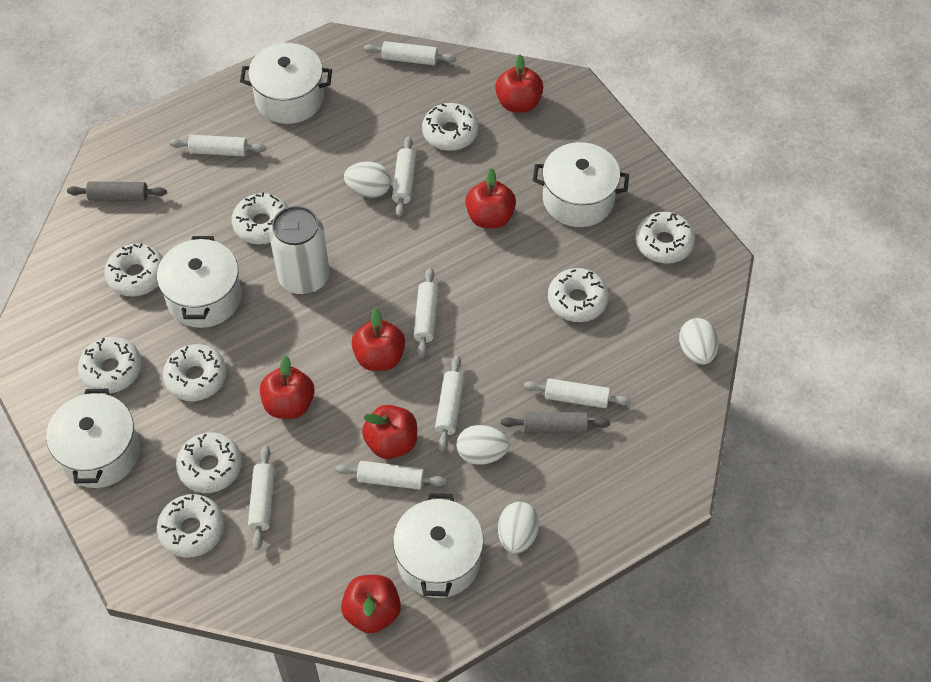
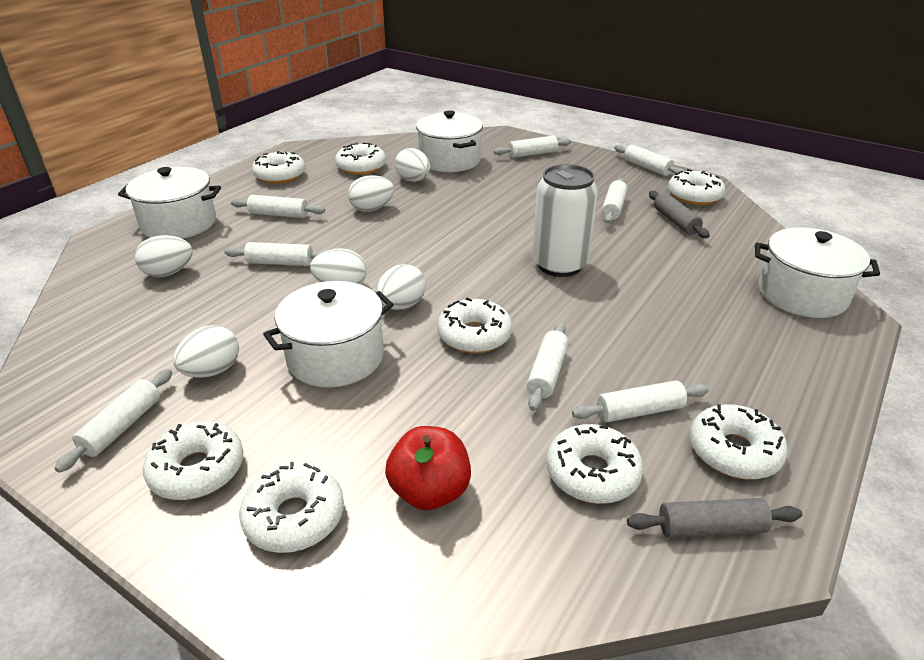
red apple: 6 -> 1
white donut: 9 -> 8
white egg: 4 -> 6
white pot: 5 -> 4

